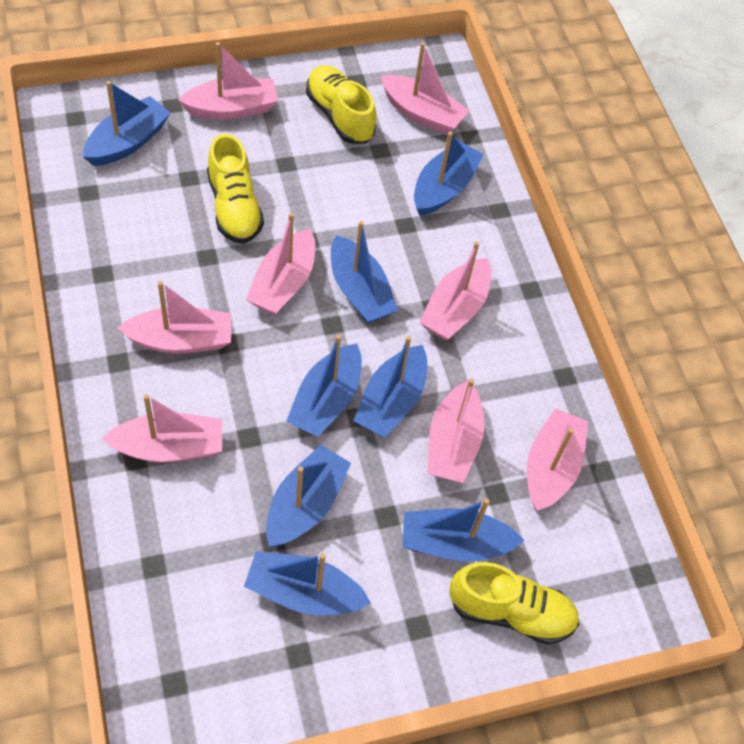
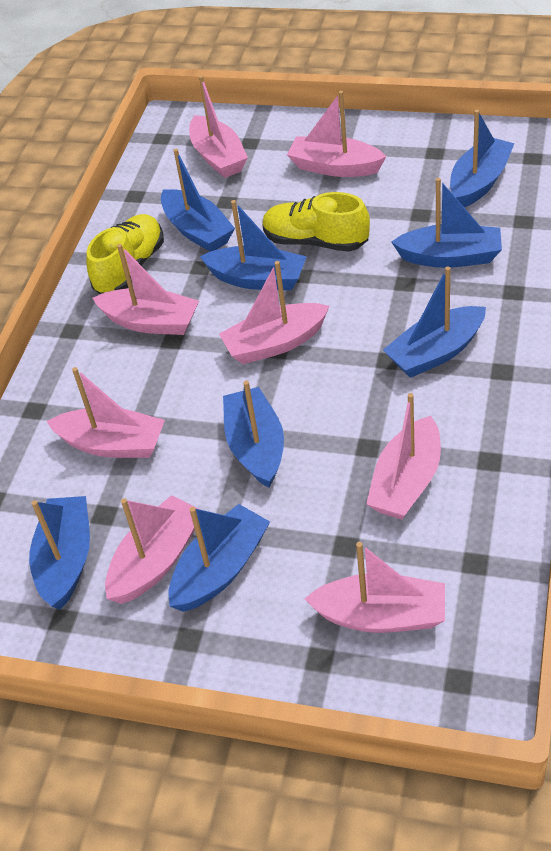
yellow shoe: 3 -> 2

